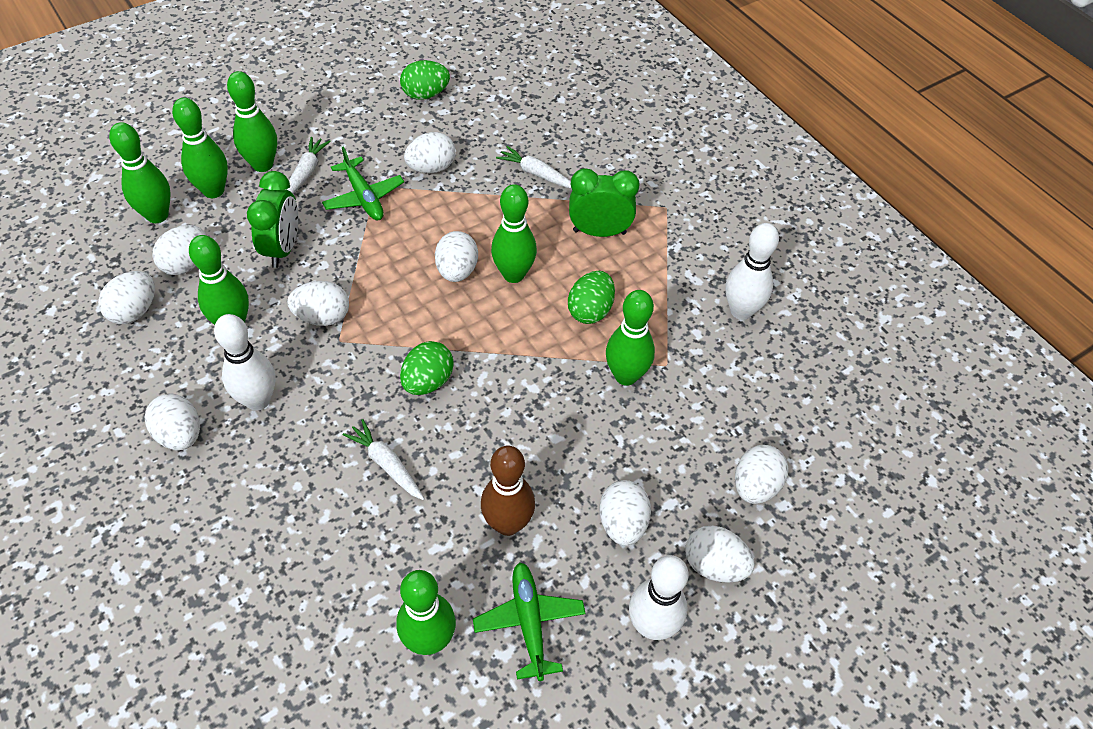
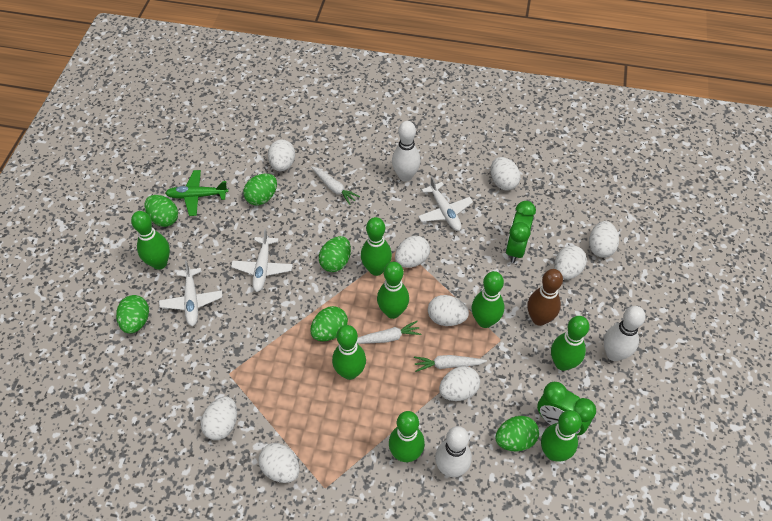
green bowling pin: 7 -> 8
green egg: 3 -> 6
green plane: 2 -> 1
white plane: 0 -> 3

